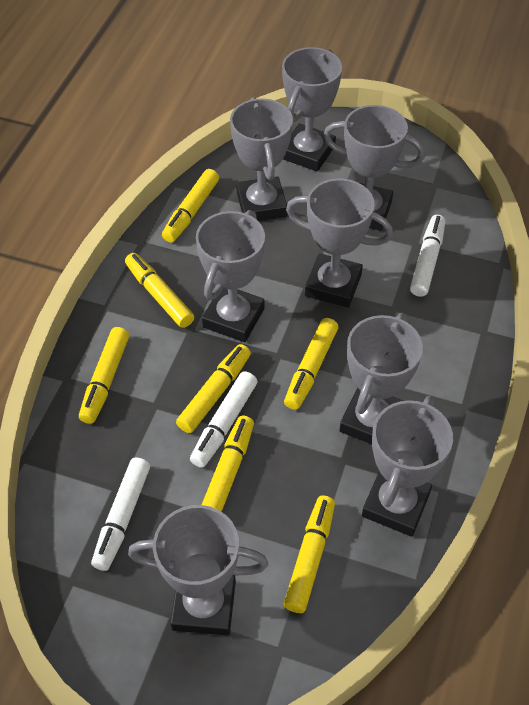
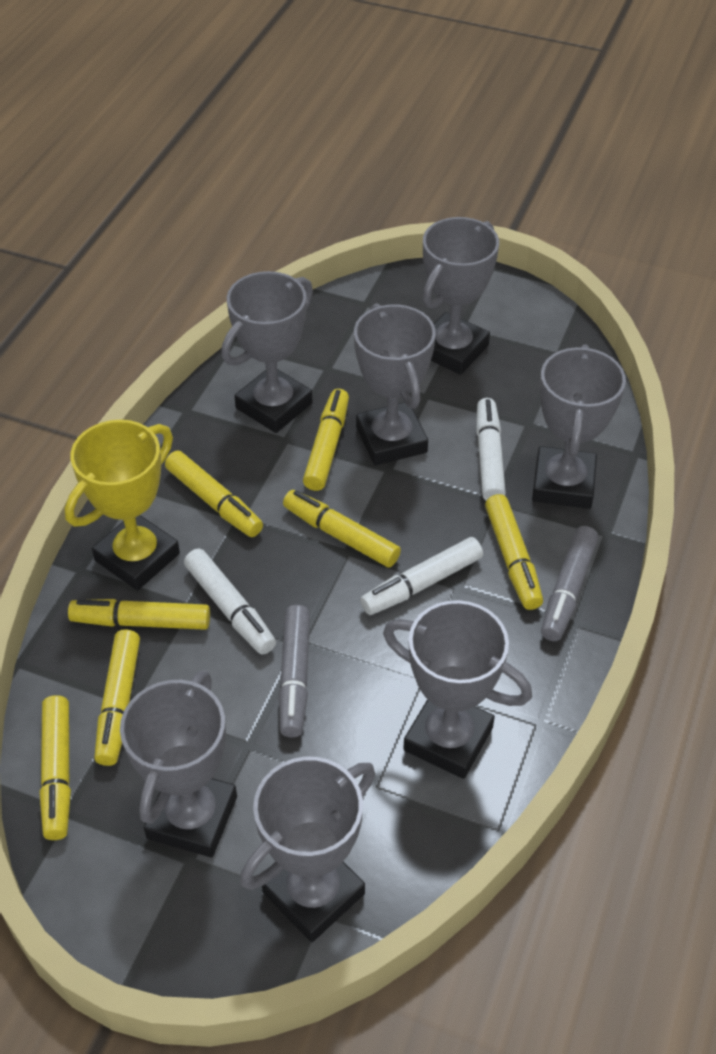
grey marker: 0 -> 2
grey trophy: 8 -> 7
yellow trophy: 0 -> 1

